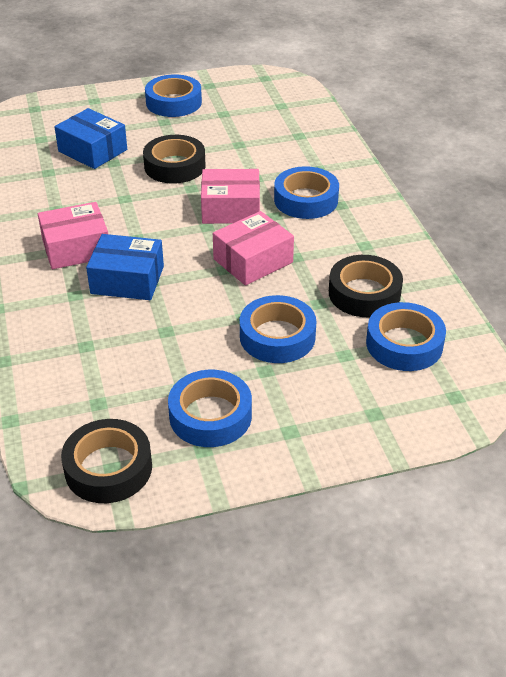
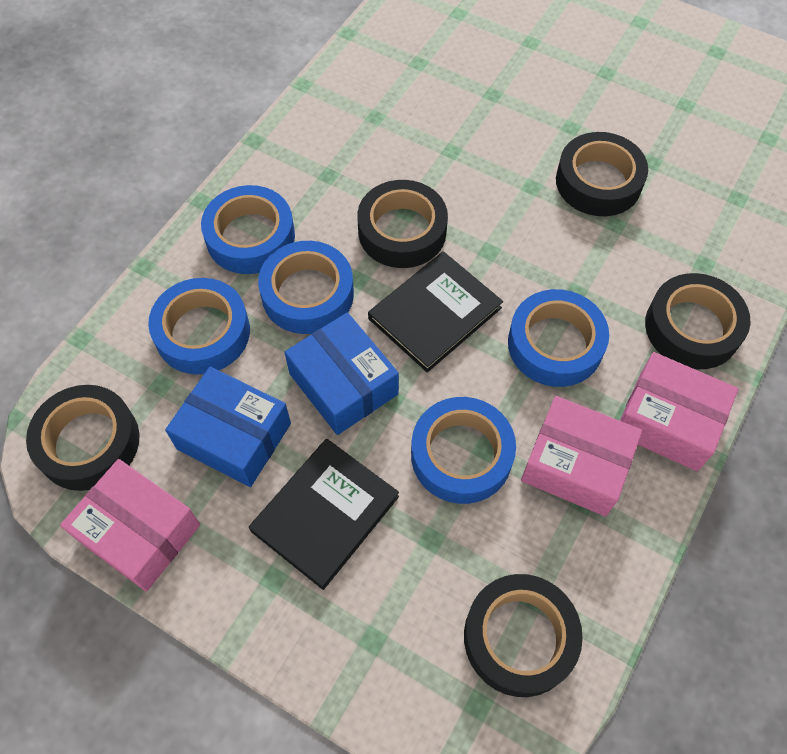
black book: 0 -> 2
black tape: 3 -> 5

